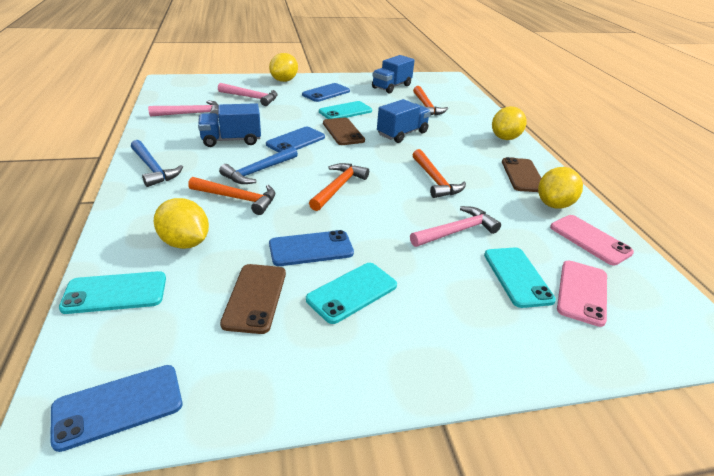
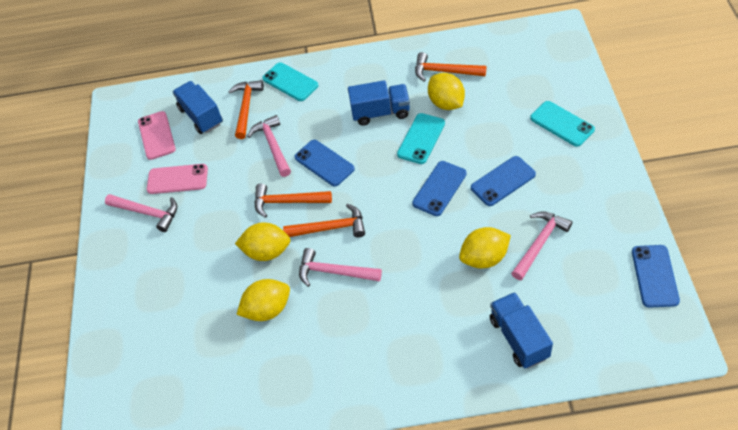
blue hammer: 2 -> 0
brown phone: 3 -> 0
pink hammer: 3 -> 4
turquoise phone: 4 -> 3

